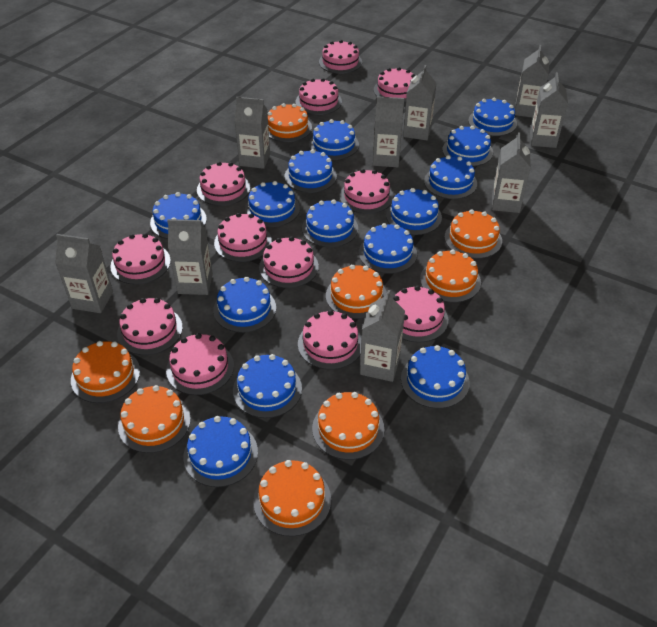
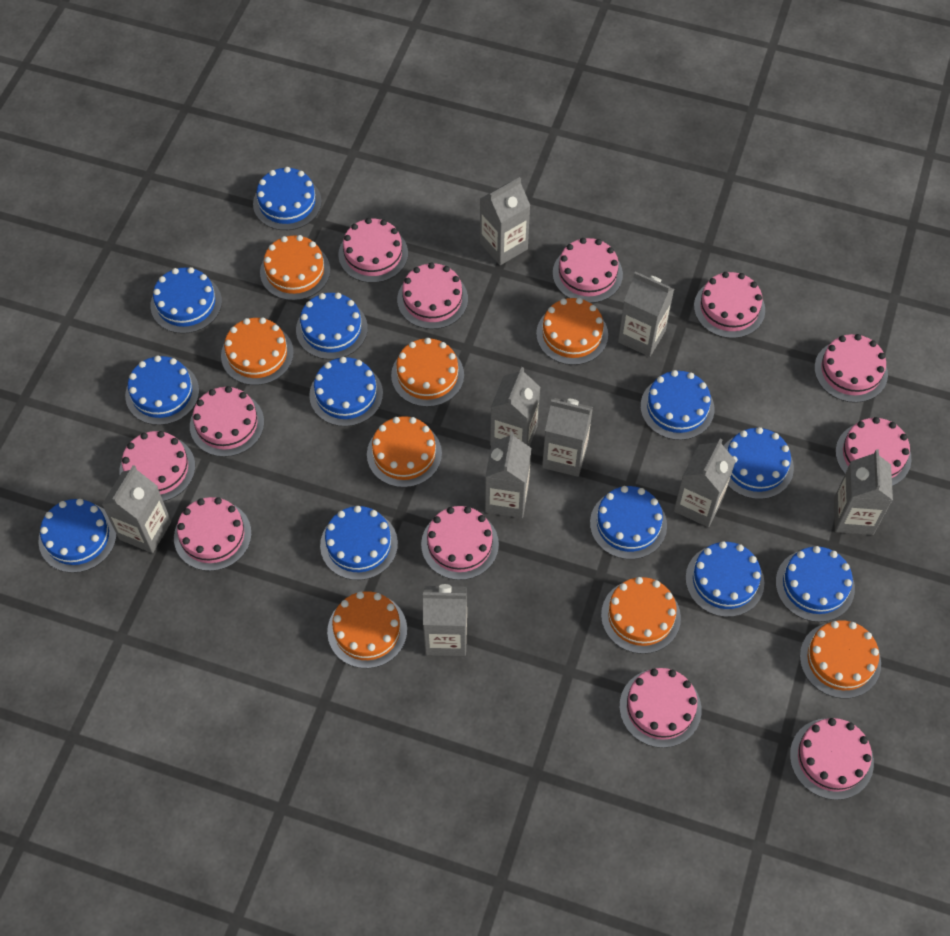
blue cake: 14 -> 12

